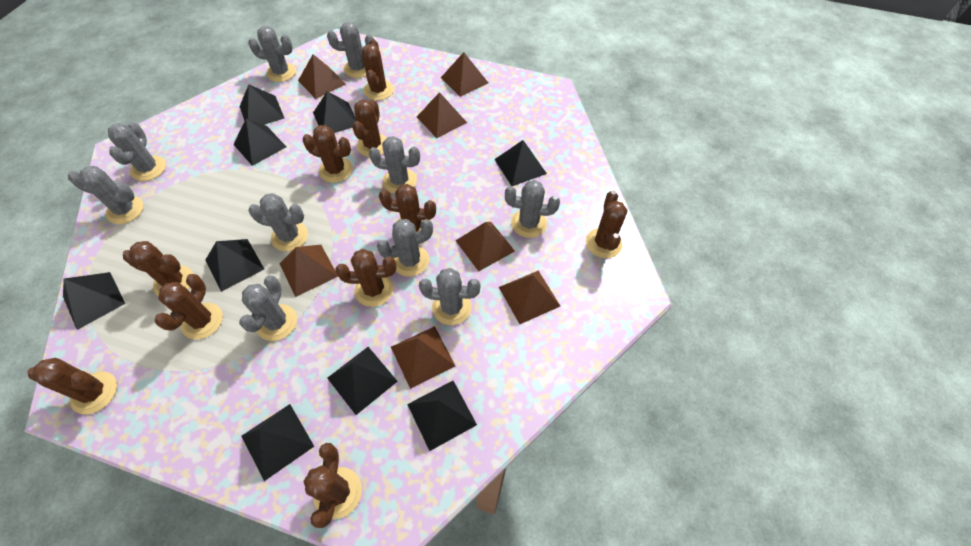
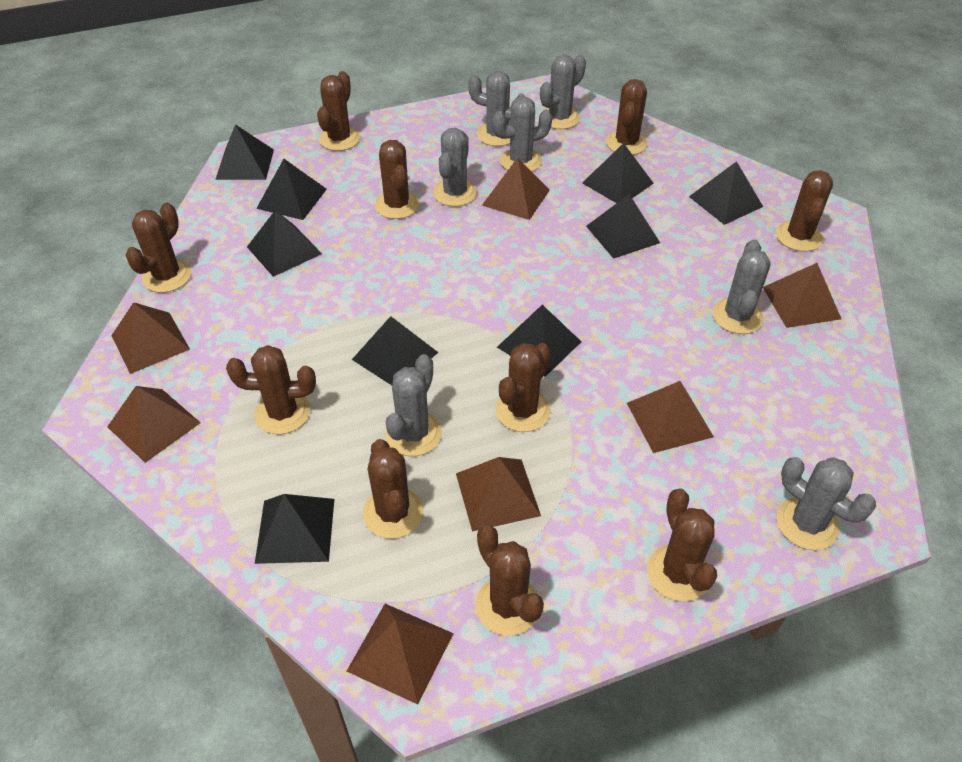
grey cactus: 10 -> 7

